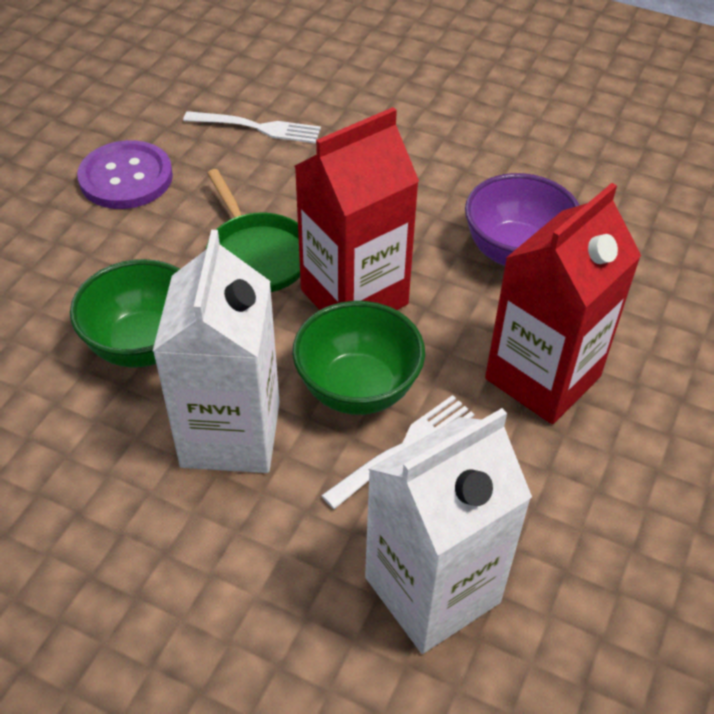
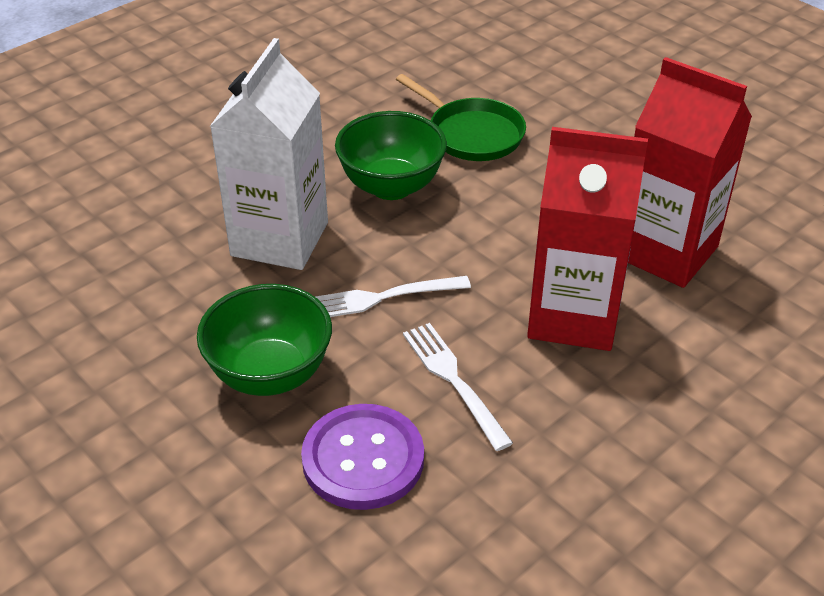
purple bowl: 1 -> 0
white carton: 2 -> 1

